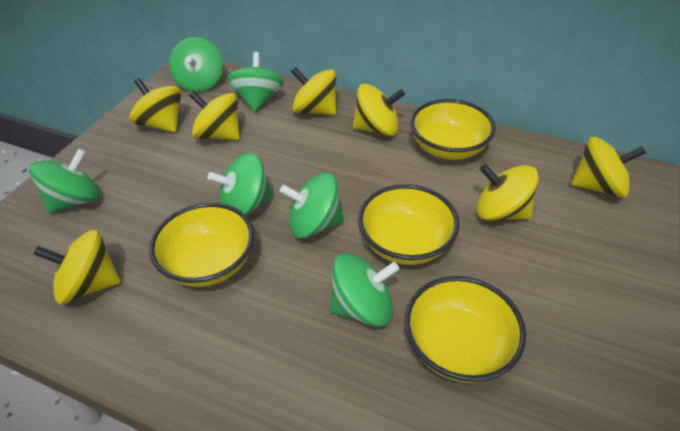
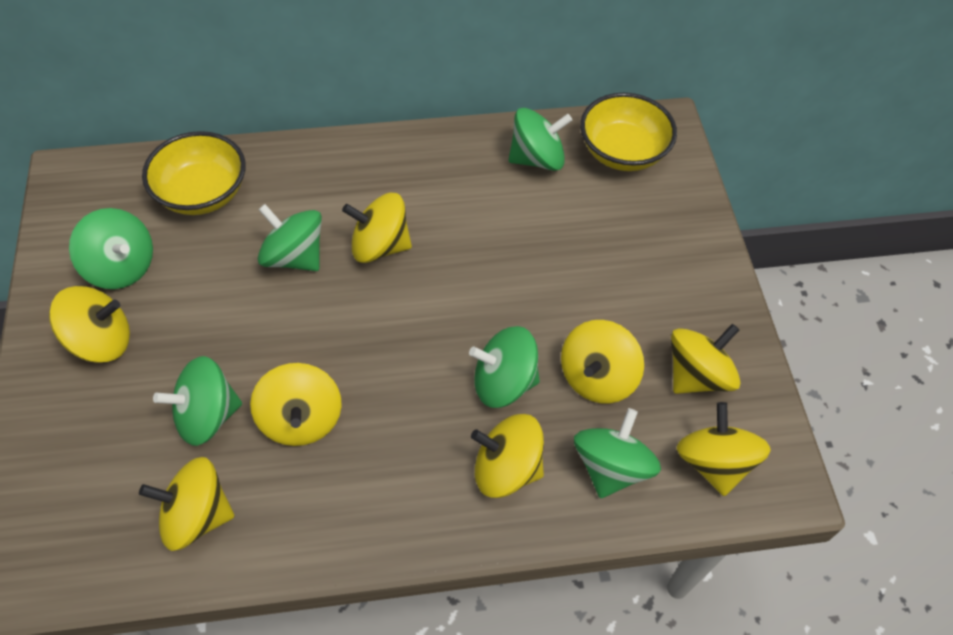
yellow bowl: 4 -> 2
yellow spinning top: 7 -> 8

